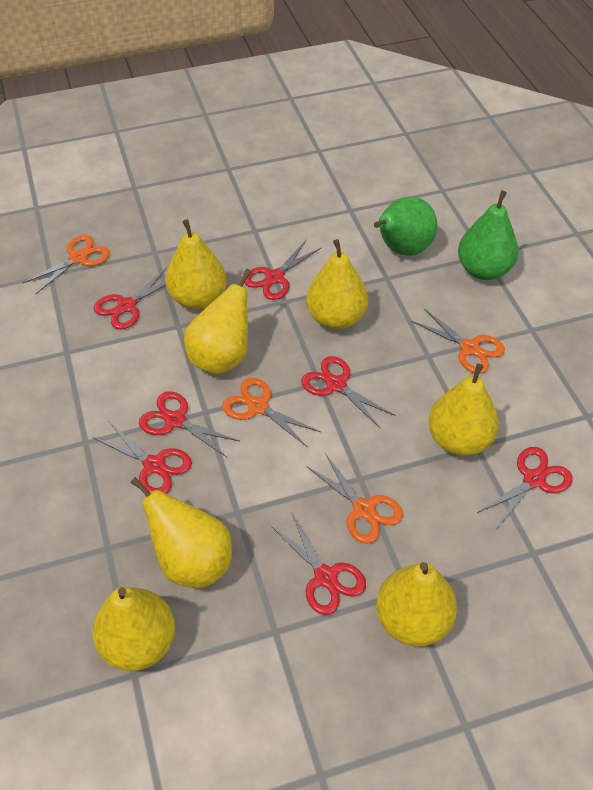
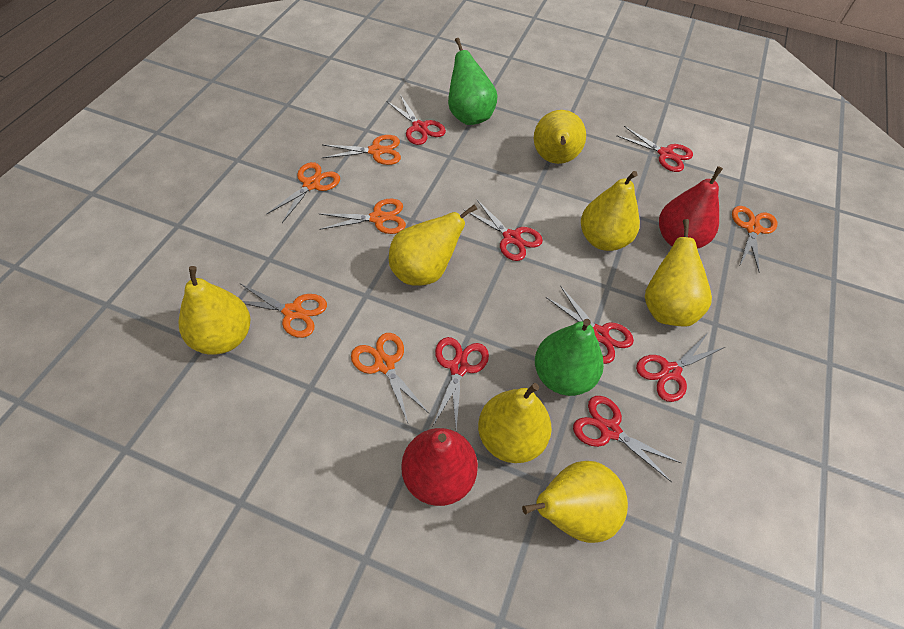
orange scissors: 4 -> 6
red pear: 0 -> 2

